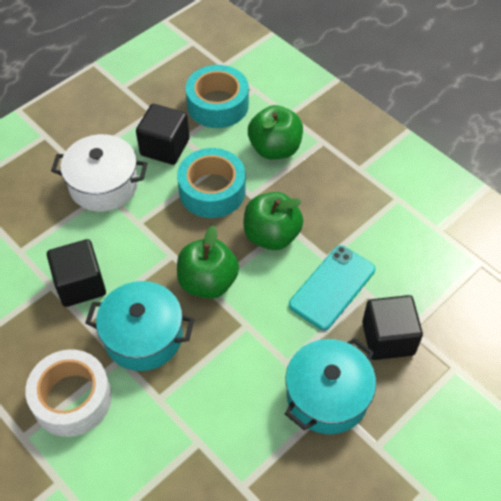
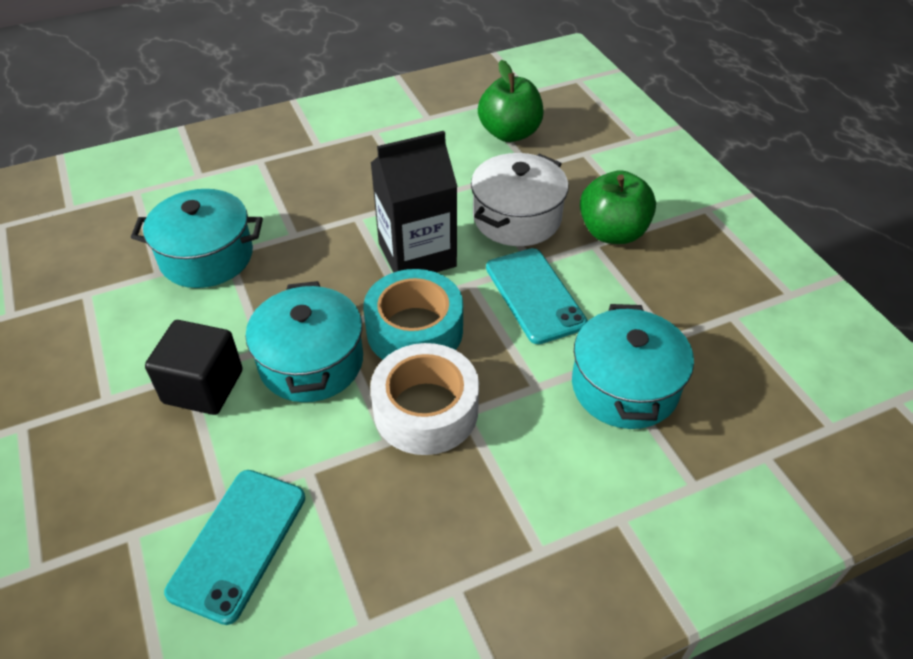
black carton: 0 -> 1
black cube: 3 -> 1
green apple: 3 -> 2
turquoise phone: 1 -> 2
turquoise pot: 2 -> 3
turquoise tape: 2 -> 1

